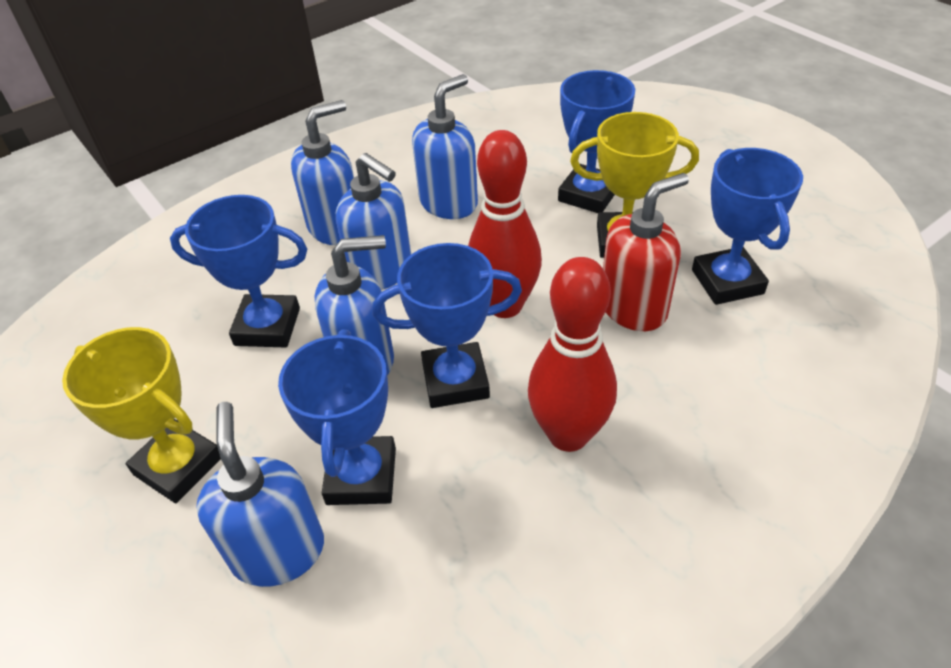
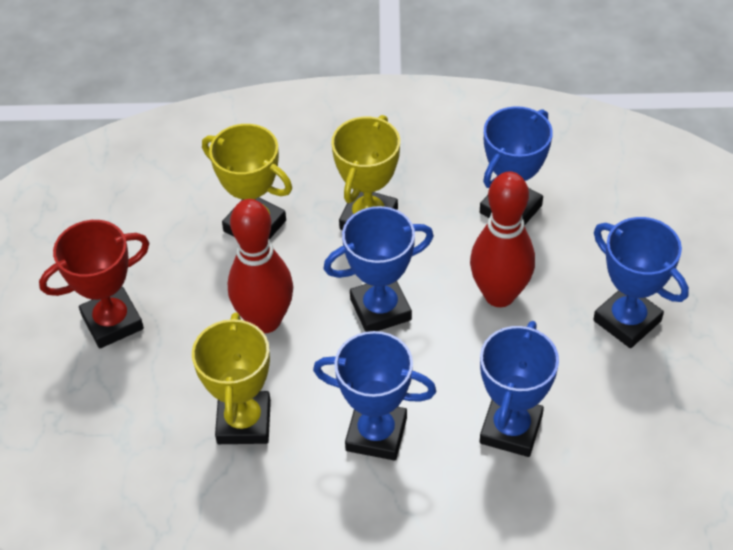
blue soap dispenser: 5 -> 0
red soap dispenser: 1 -> 0
red trophy: 0 -> 1
yellow trophy: 2 -> 3

